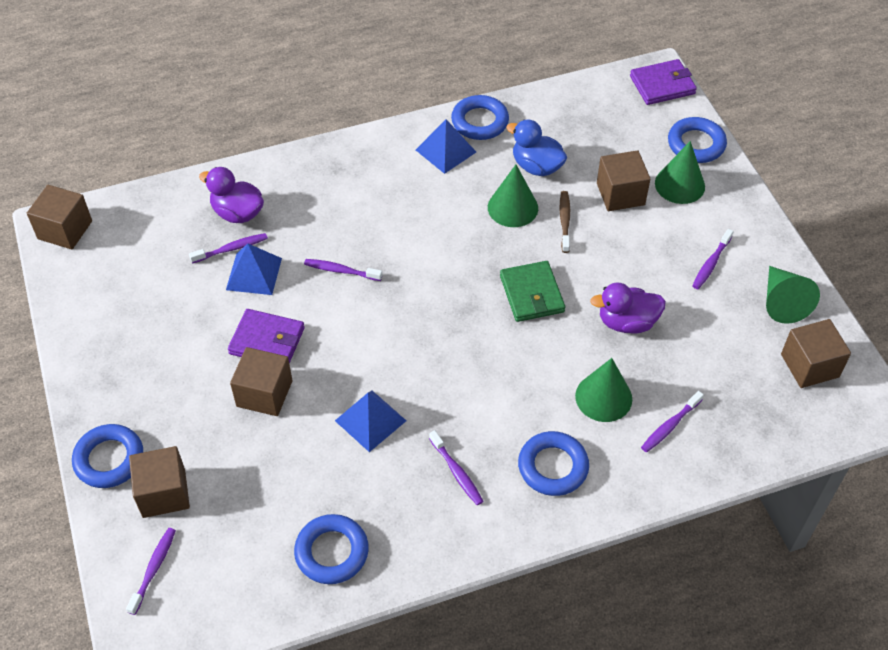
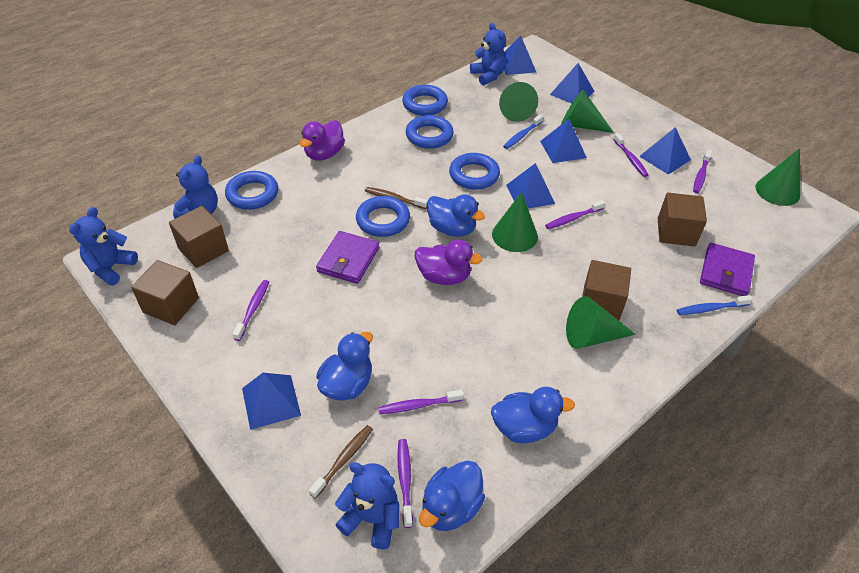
blue duck: 1 -> 4
blue pyramid: 3 -> 6
blue teddy bear: 0 -> 4
blue toothbrush: 0 -> 2
brown cube: 5 -> 4
brown toothbrush: 1 -> 2
green cone: 4 -> 5
green wallet: 1 -> 0

